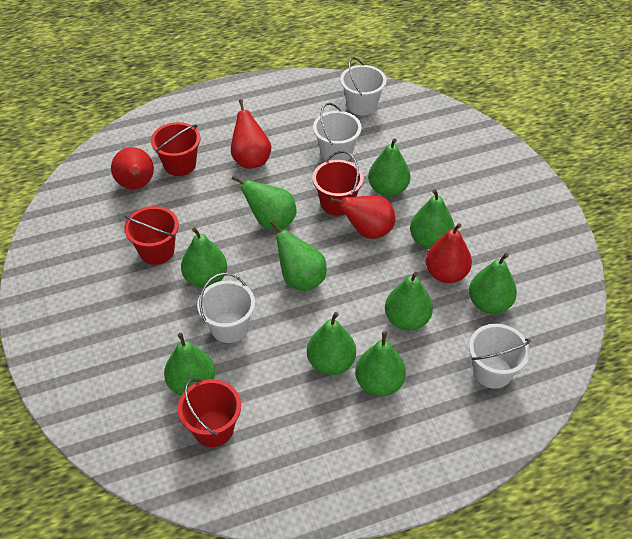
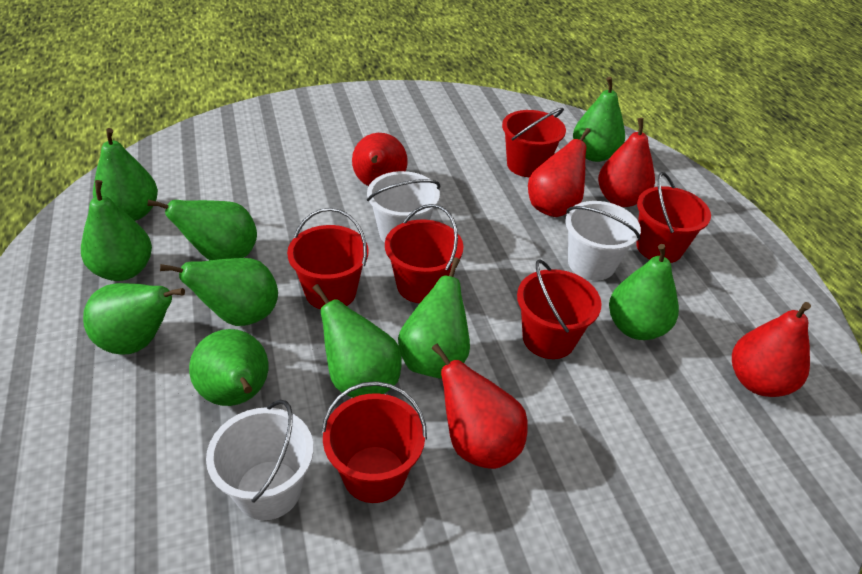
red bucket: 4 -> 6
red pear: 4 -> 5
white bucket: 4 -> 3

